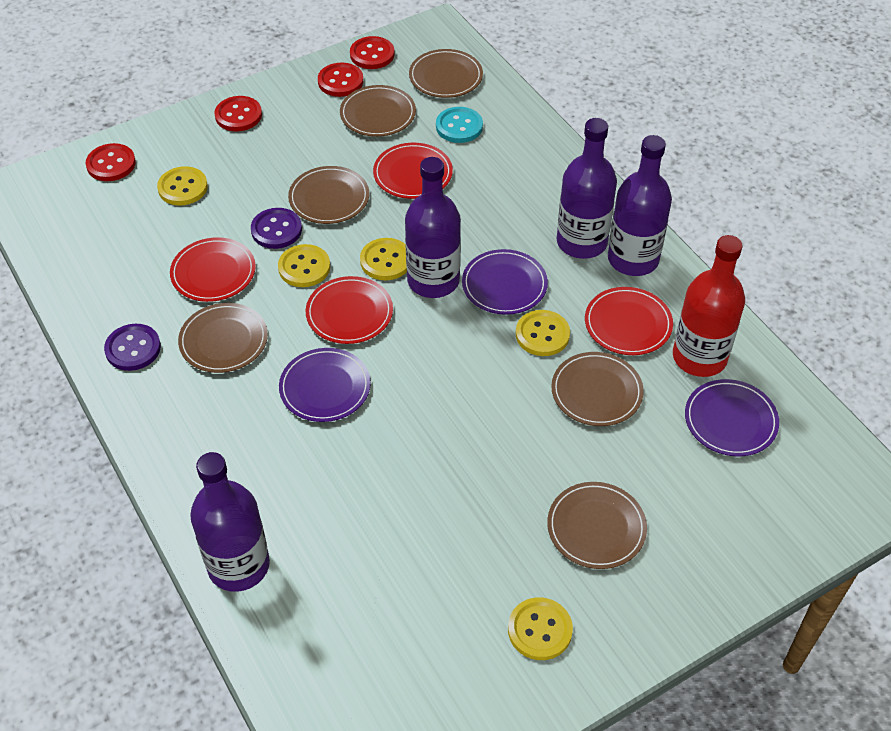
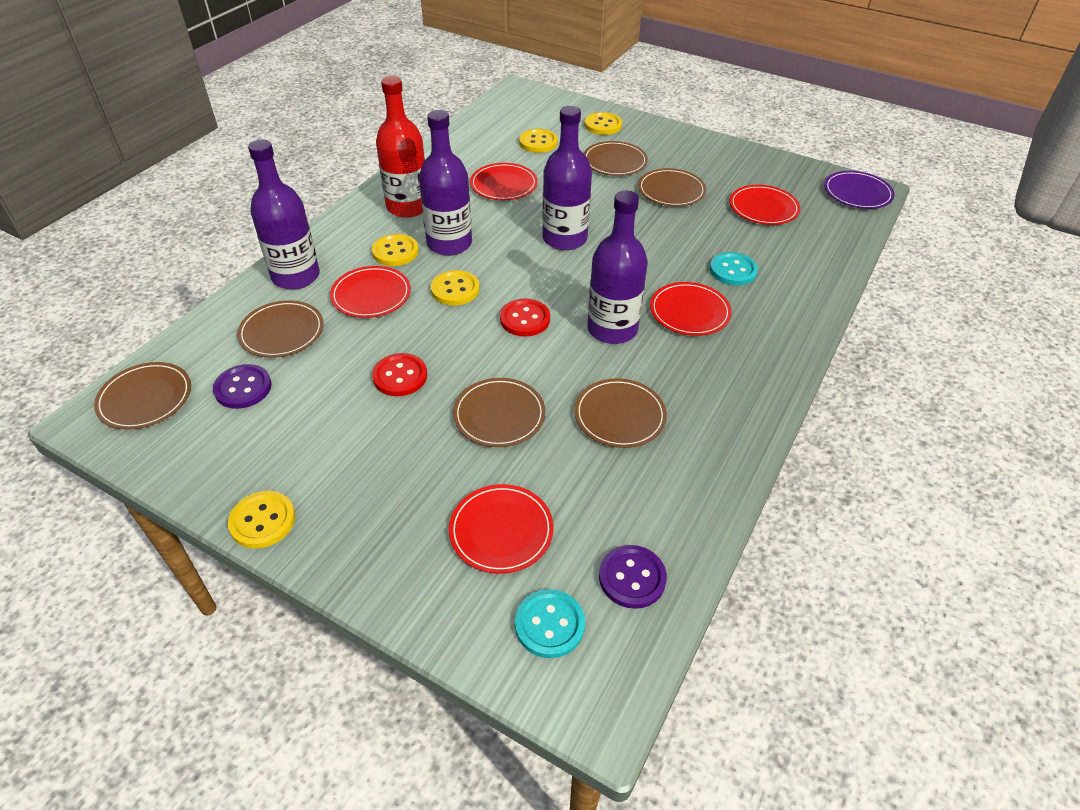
purple plate: 3 -> 1
red button: 4 -> 2
red plate: 4 -> 5
turquoise button: 1 -> 2

